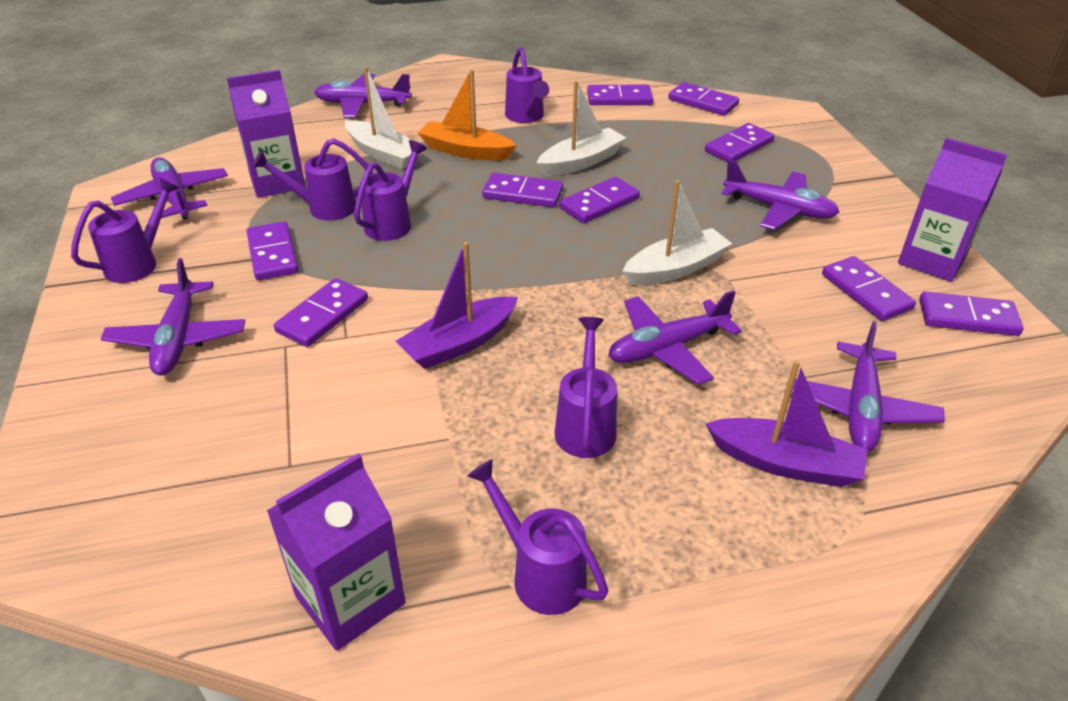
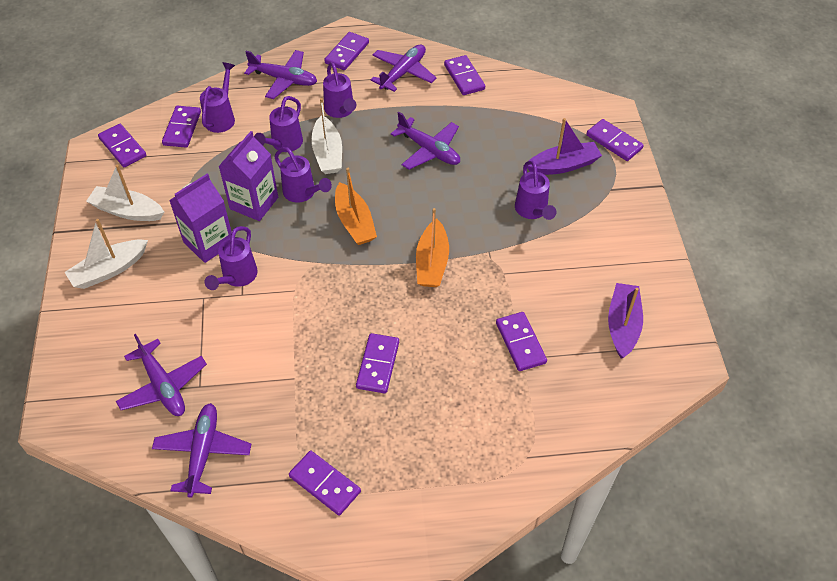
orange boat: 1 -> 2
purple carton: 3 -> 2
purple domino: 9 -> 8
purple plane: 6 -> 5

